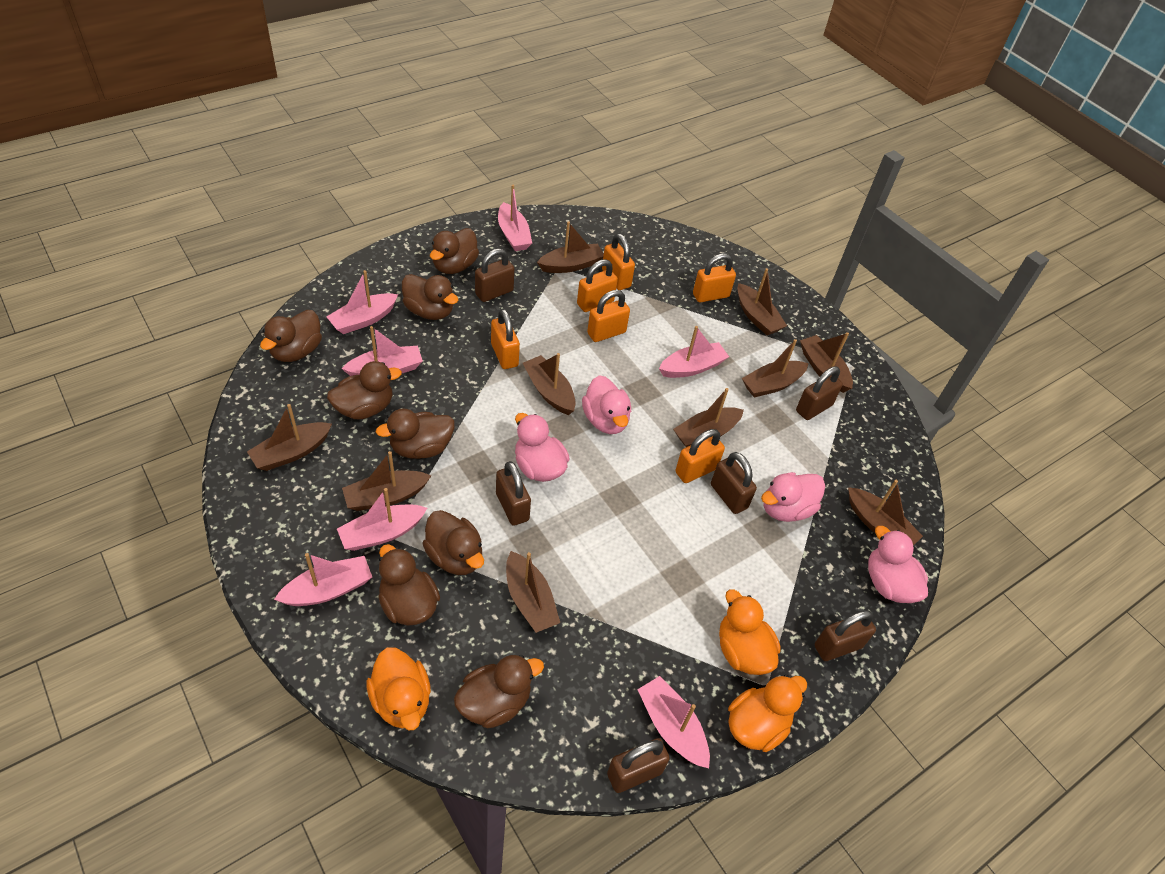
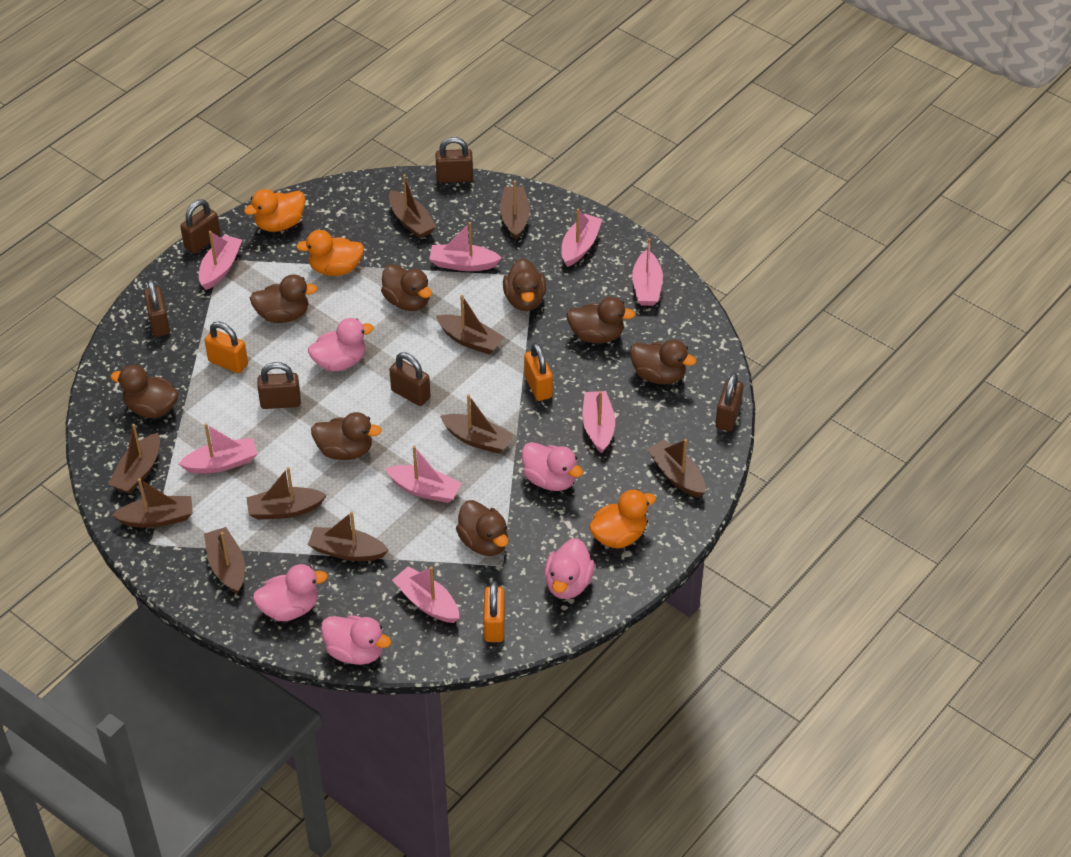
orange padlock: 6 -> 3
pink boat: 7 -> 8
pink duck: 4 -> 5

